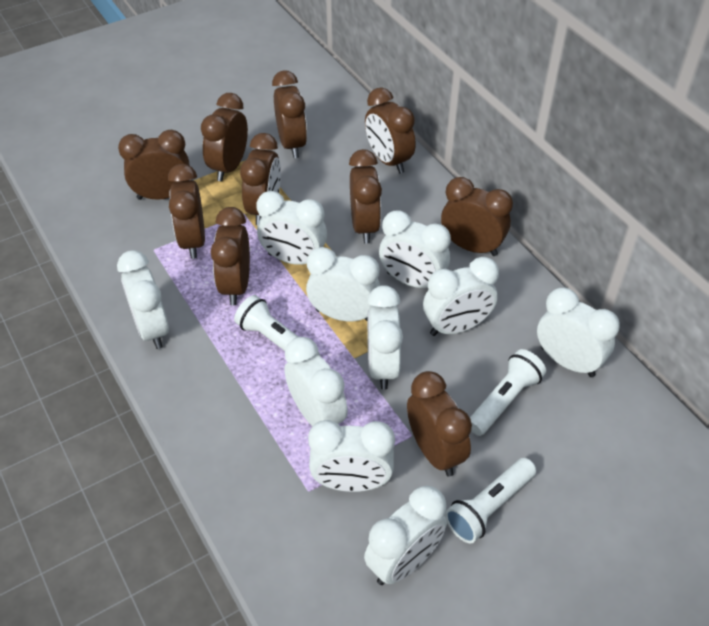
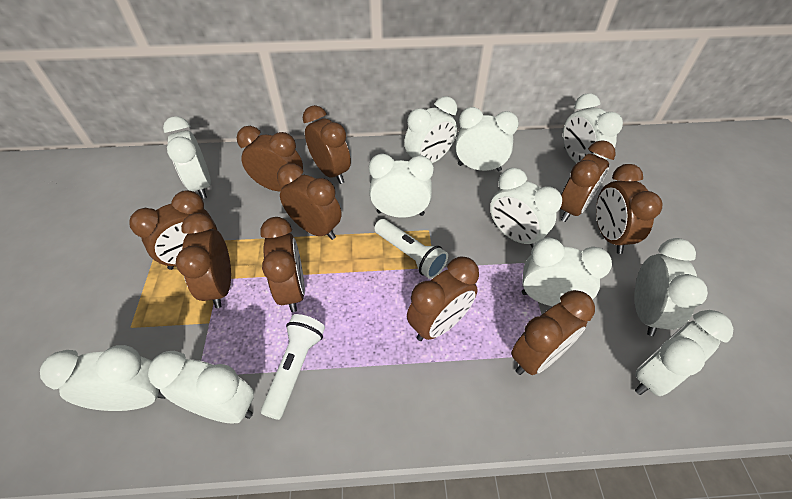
white clock: 10 -> 11
white flashlight: 3 -> 2

